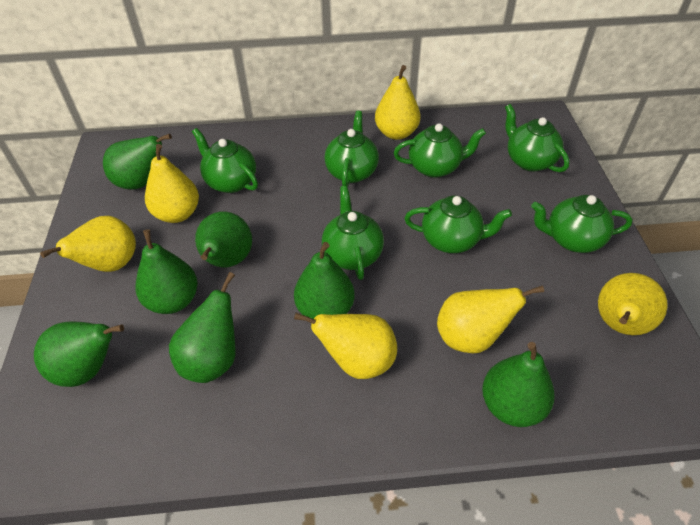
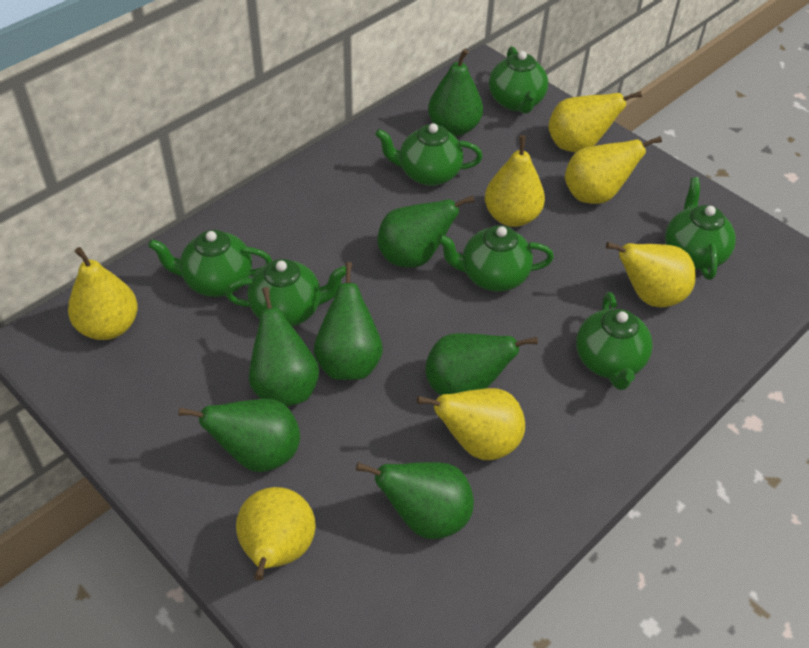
yellow pear: 6 -> 7

